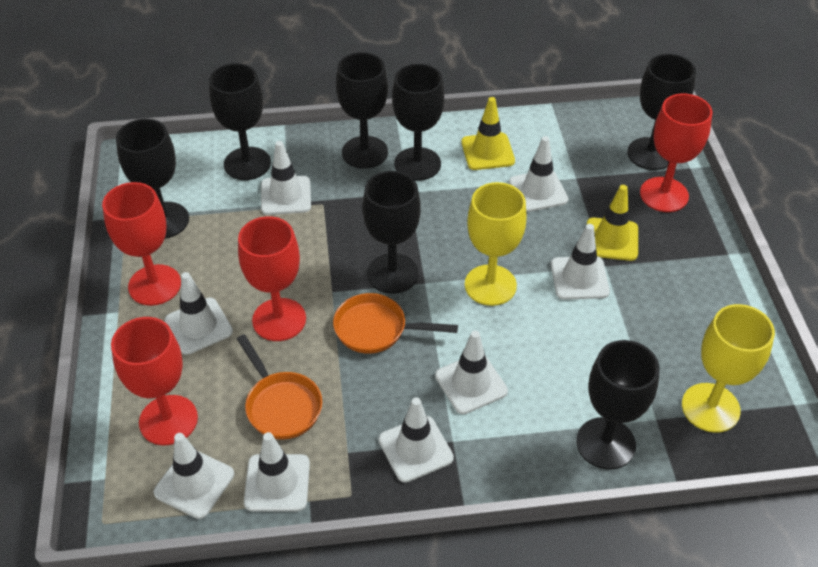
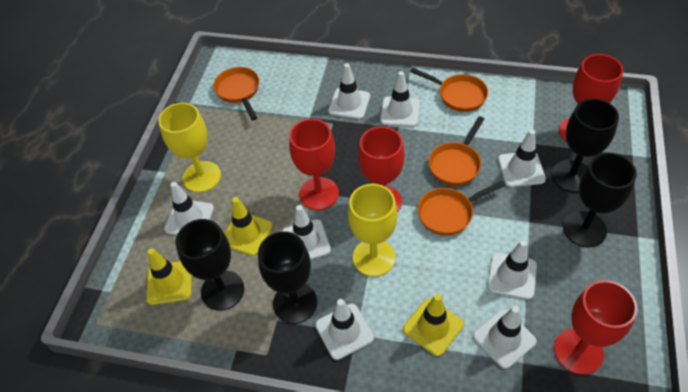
black goblet: 7 -> 4
orange pan: 2 -> 4
yellow traffic cone: 2 -> 3

